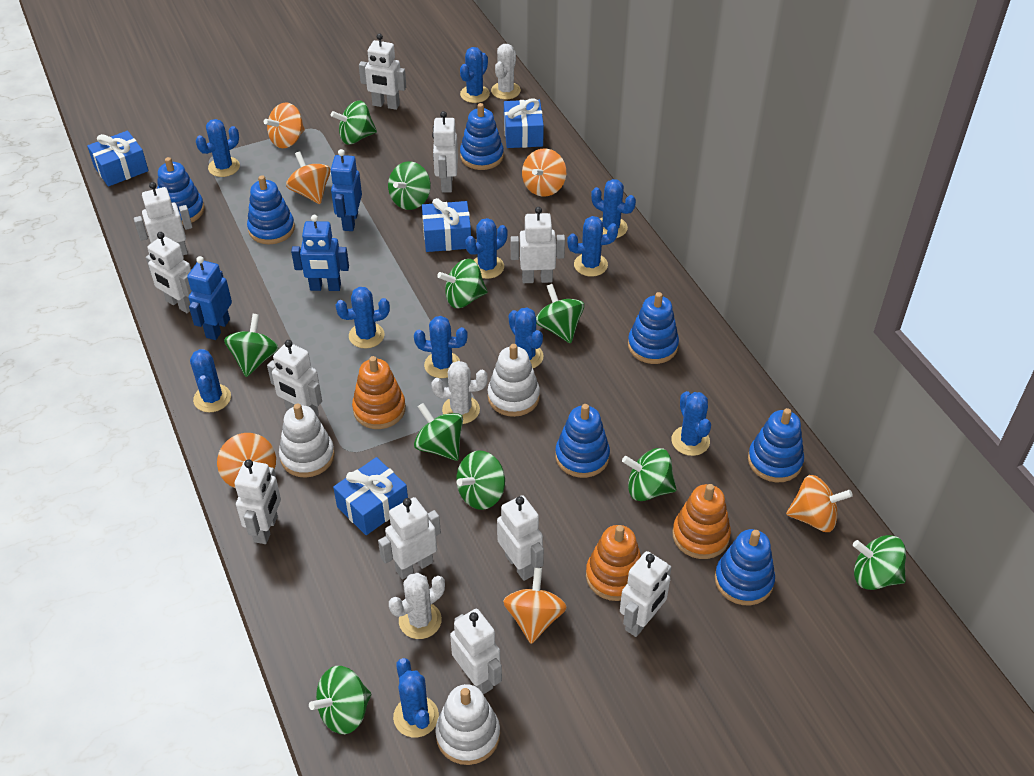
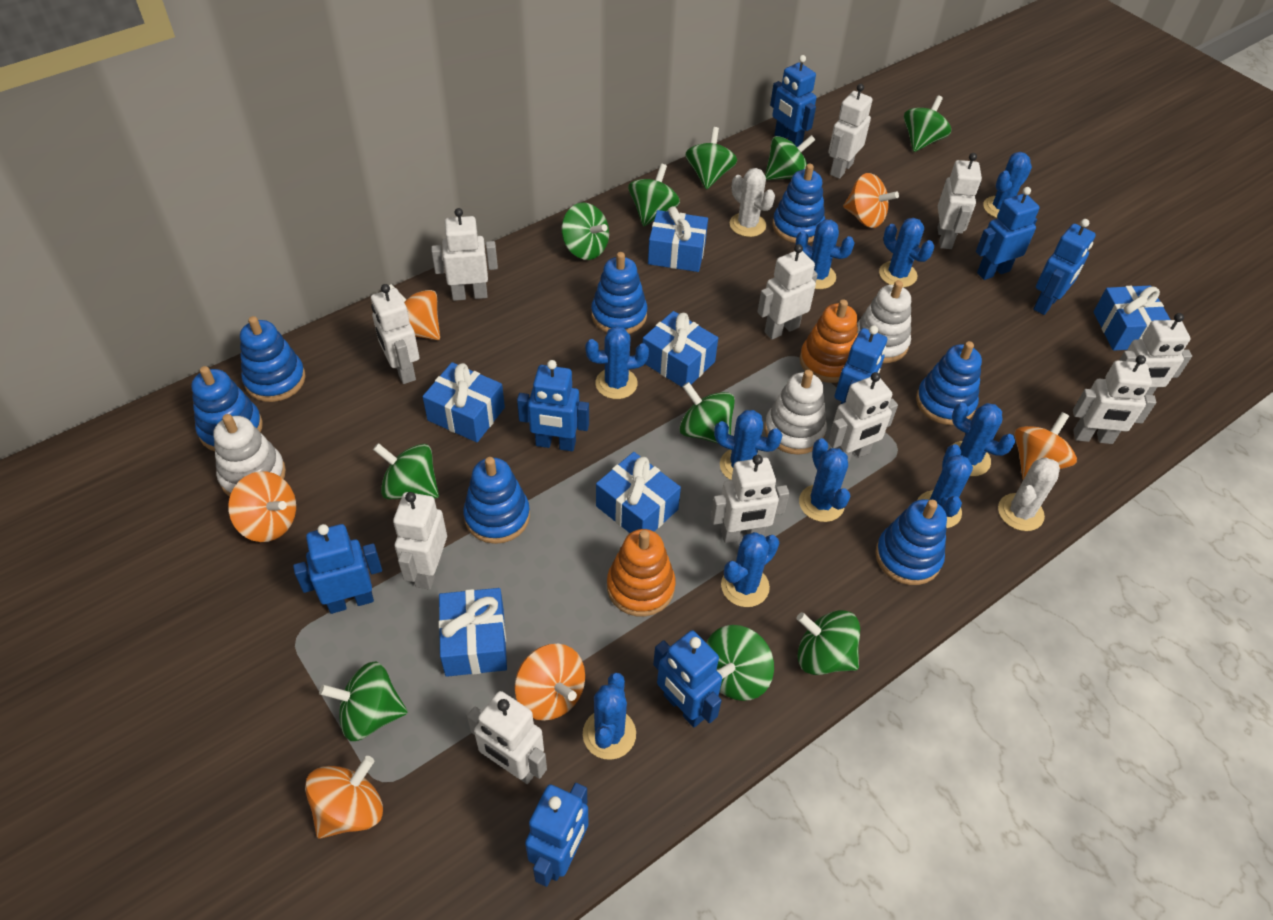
blue cactus: 11 -> 10
blue gift: 4 -> 6
blue robot: 3 -> 8
orange stacking toy: 3 -> 2
white cactus: 3 -> 2

